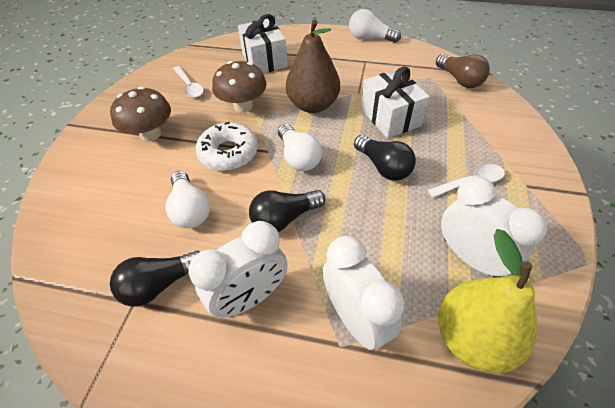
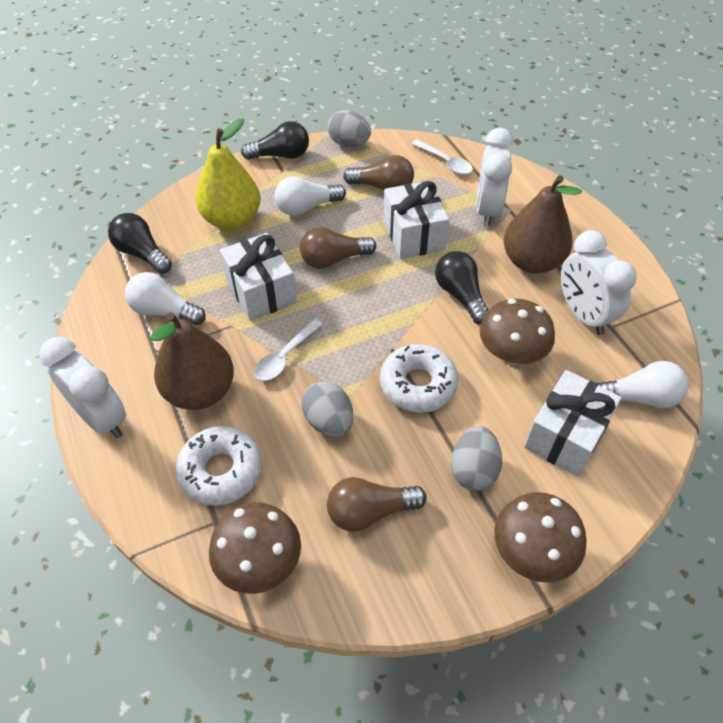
brown light bulb: 1 -> 3
brown mushroom: 2 -> 3
brown pear: 1 -> 2
grey egg: 0 -> 3
white donut: 1 -> 2
white gift: 2 -> 3

